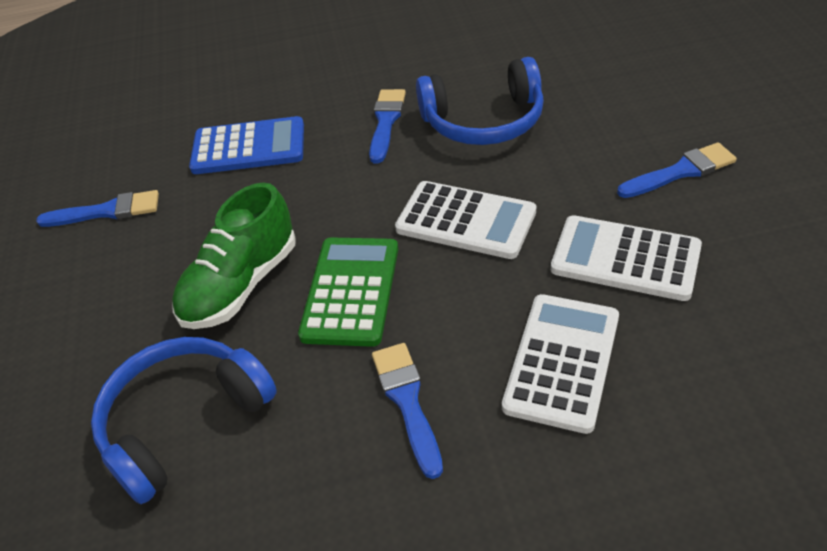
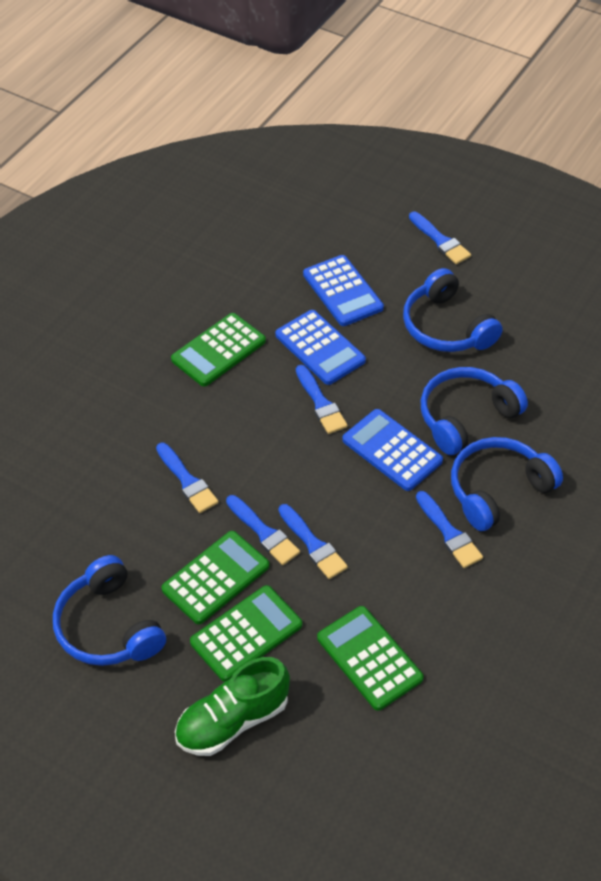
blue brush: 4 -> 6
blue calculator: 1 -> 3
blue headphones: 2 -> 4
green calculator: 1 -> 4
white calculator: 3 -> 0

